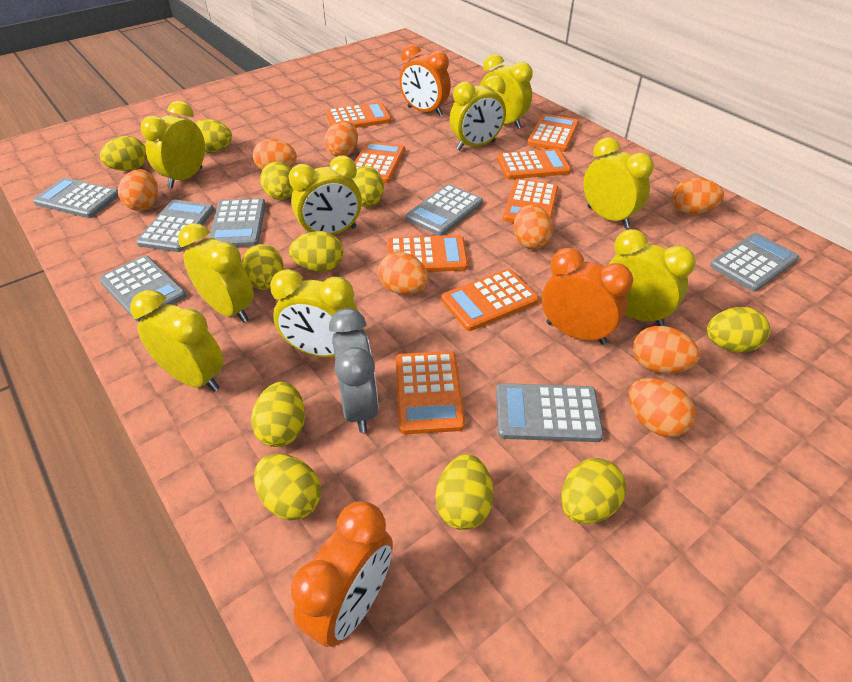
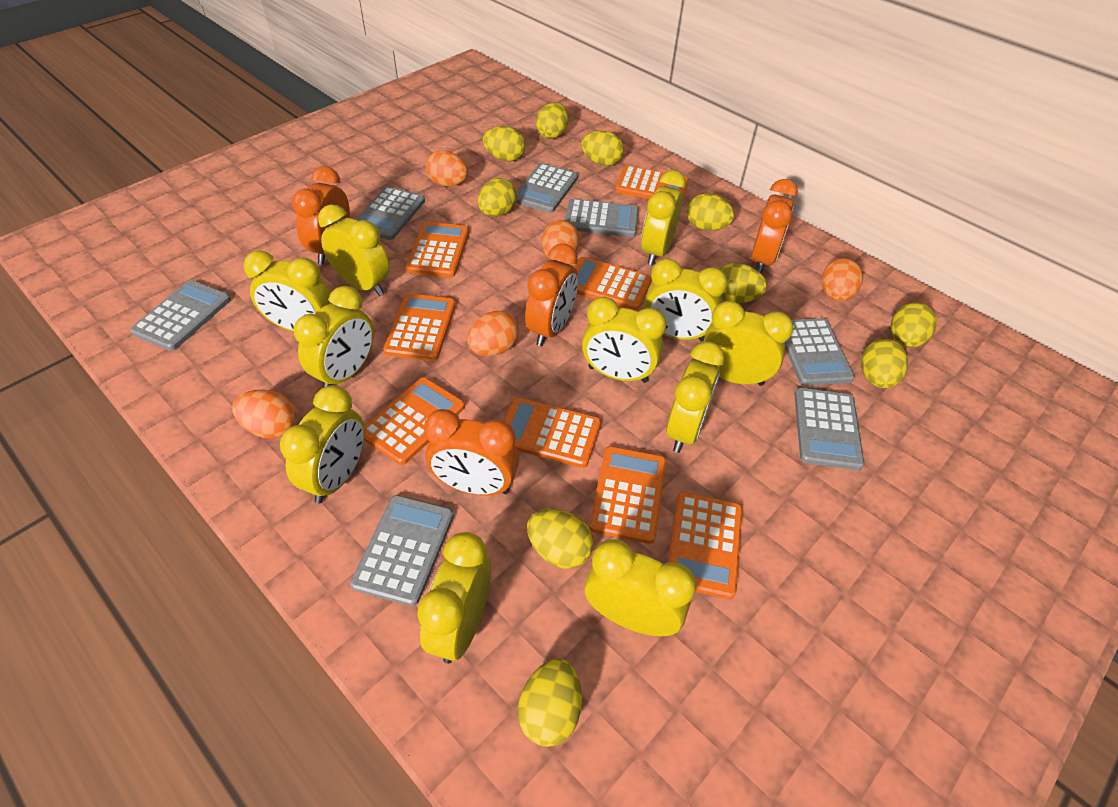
grey clock: 1 -> 0
orange clock: 3 -> 4
orange egg: 8 -> 5
yellow clock: 9 -> 11
yellow egg: 11 -> 10

